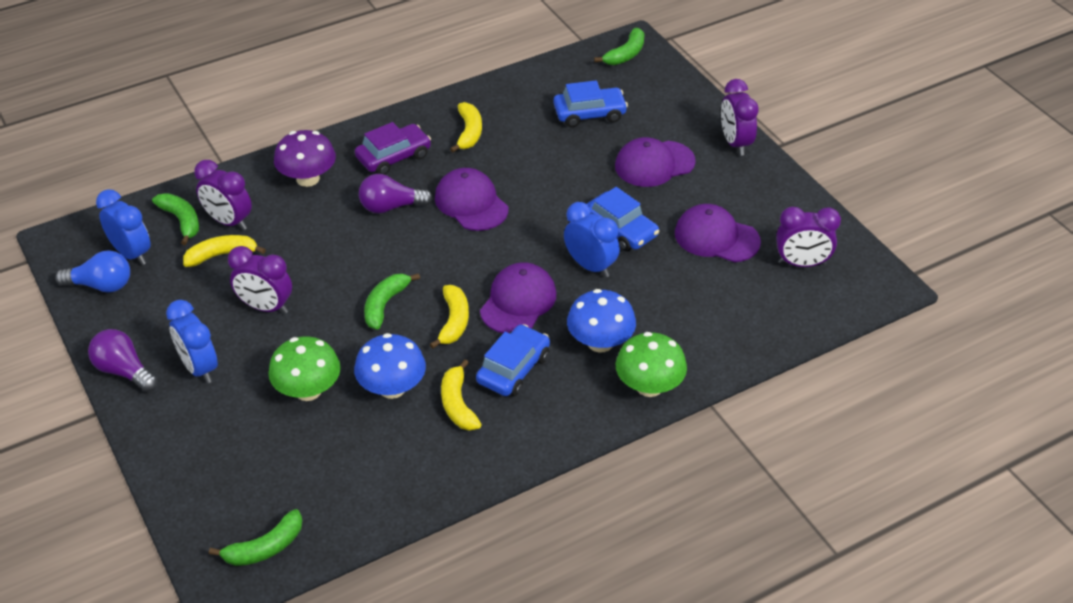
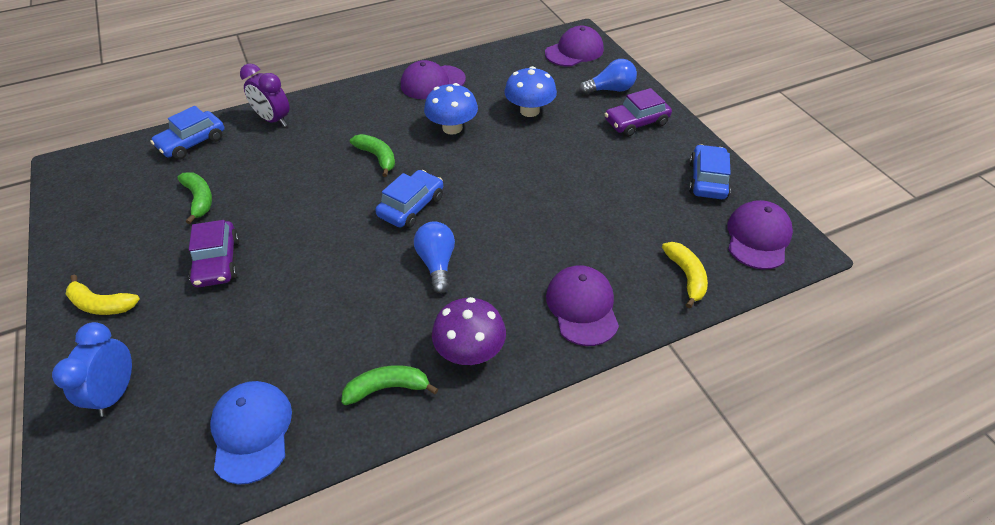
blue cap: 0 -> 1
blue clock: 3 -> 1
blue light bulb: 1 -> 2
green banana: 4 -> 3
green mushroom: 2 -> 0
purple car: 1 -> 2
purple clock: 4 -> 1
purple light bulb: 2 -> 0
yellow banana: 4 -> 2

